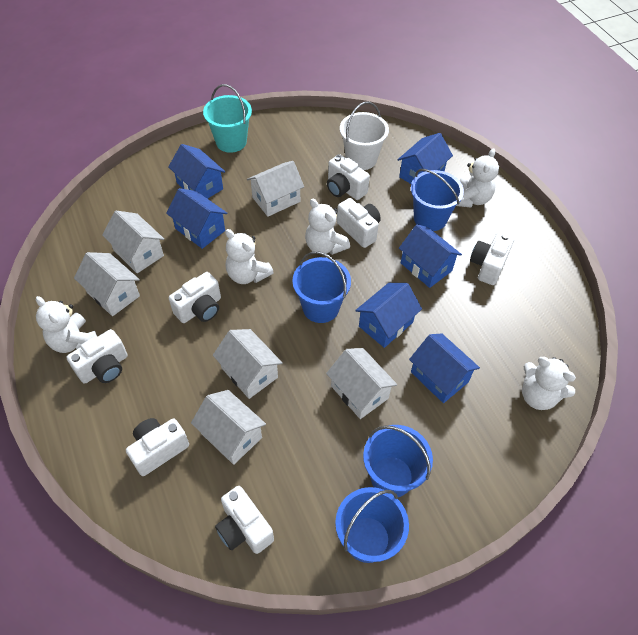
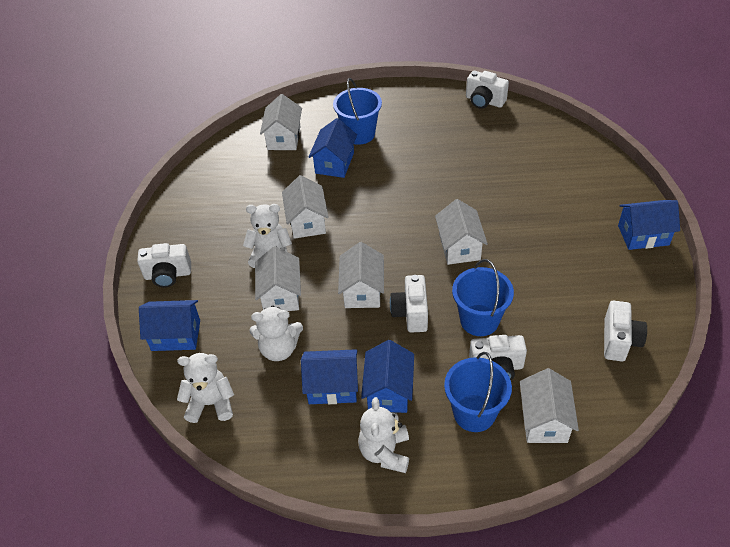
blue bucket: 4 -> 3
blue house: 6 -> 5
turquoise bucket: 1 -> 0
white bucket: 1 -> 0
white camera: 7 -> 5
white teddy bear: 5 -> 4

